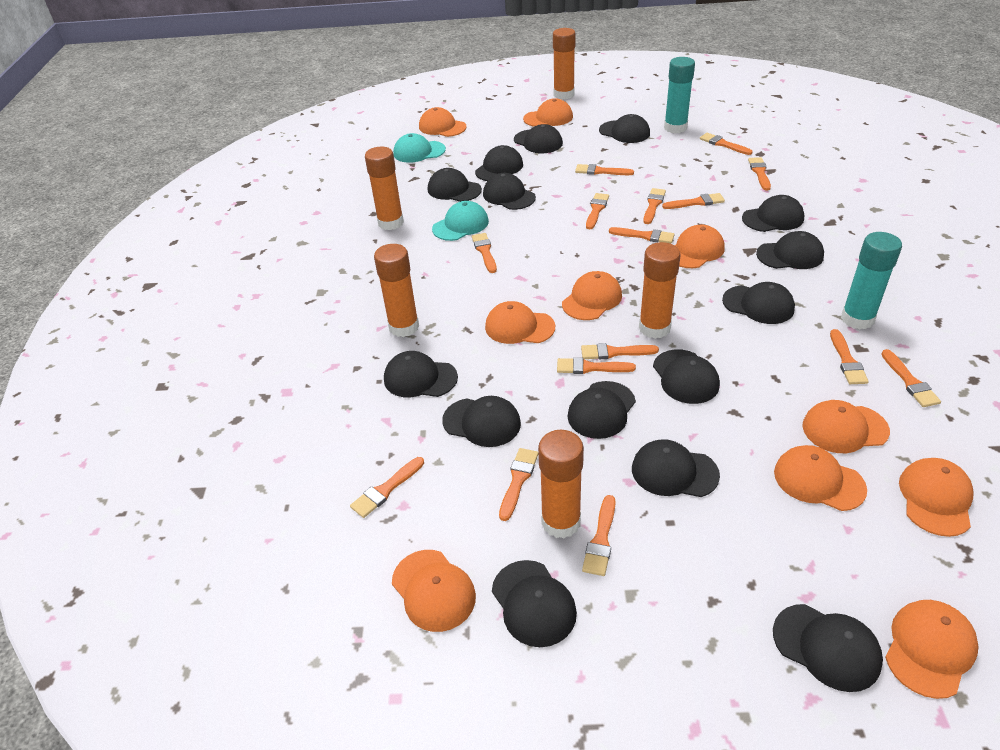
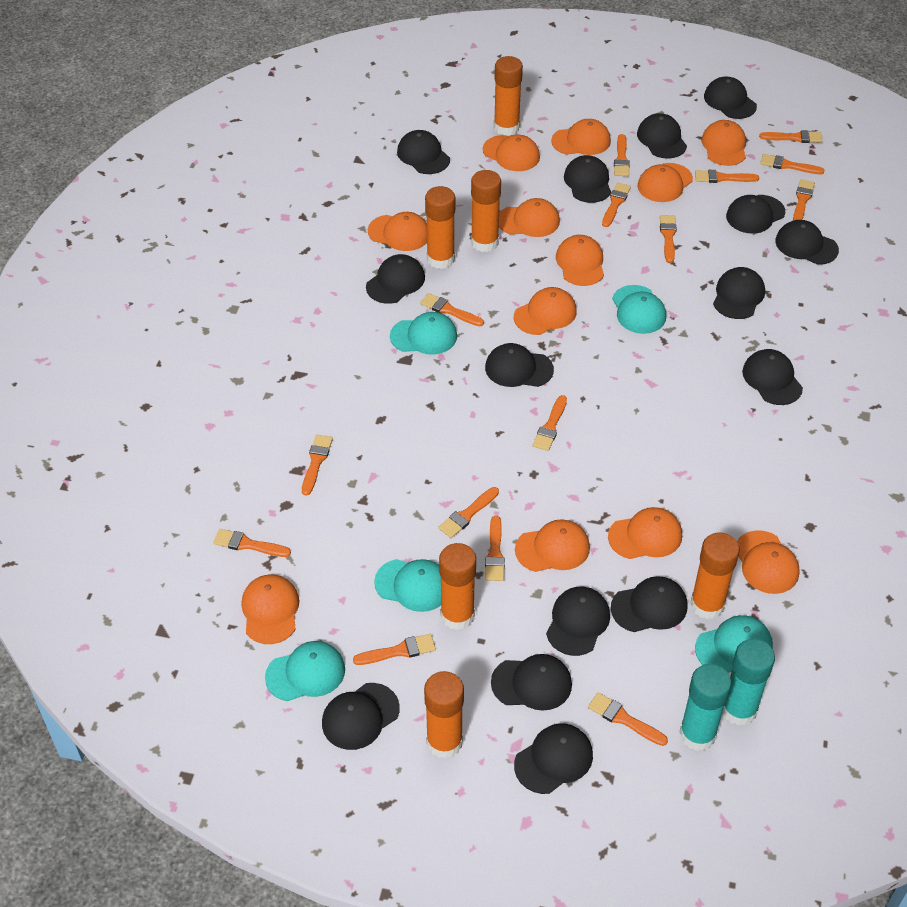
orange cap: 10 -> 12
orange glue stick: 5 -> 6
turquoise cap: 2 -> 5

